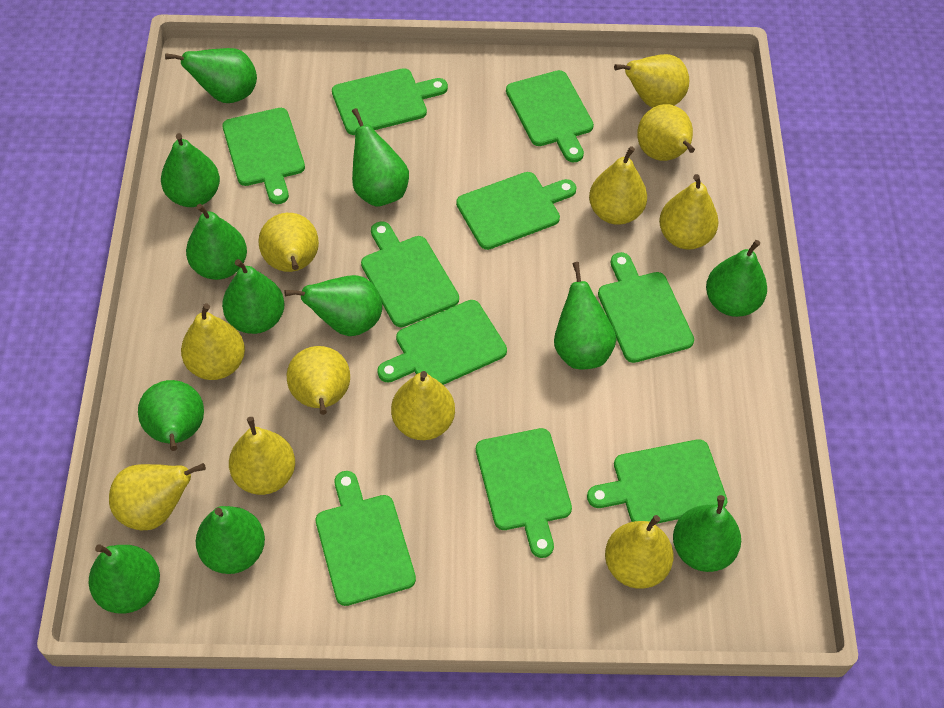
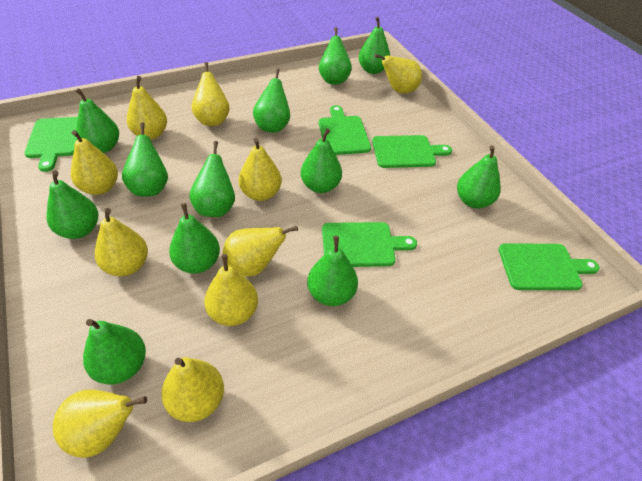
green cutting board: 10 -> 5
yellow pear: 11 -> 10

